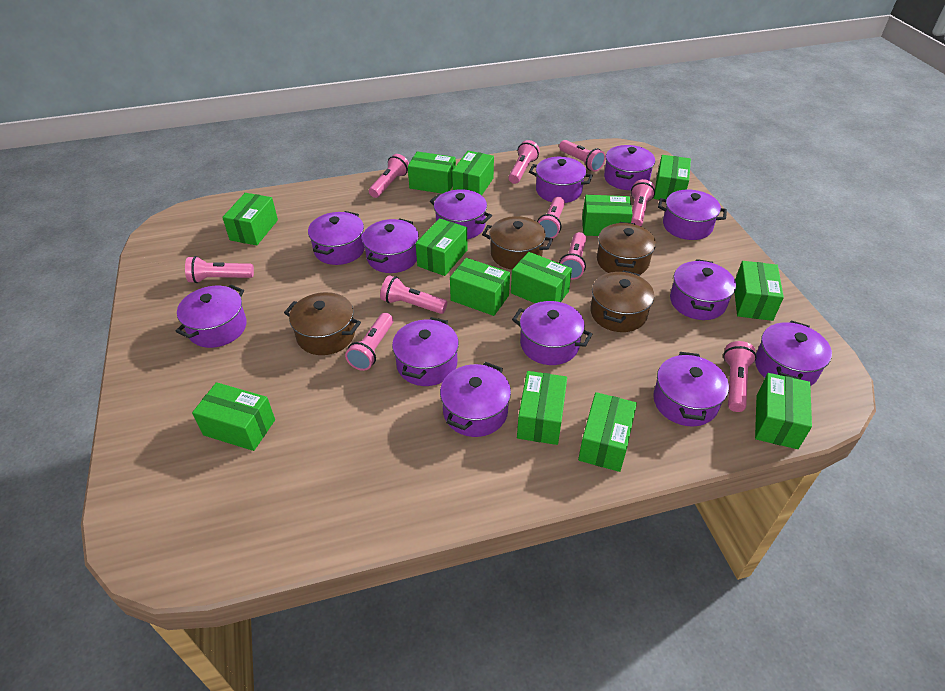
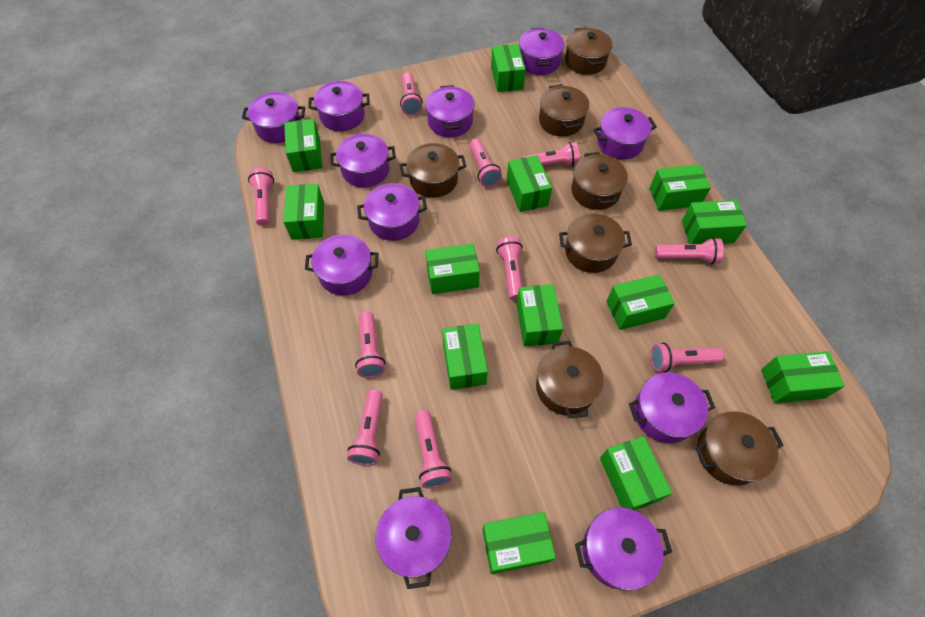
brown pot: 4 -> 7
purple pot: 13 -> 11

